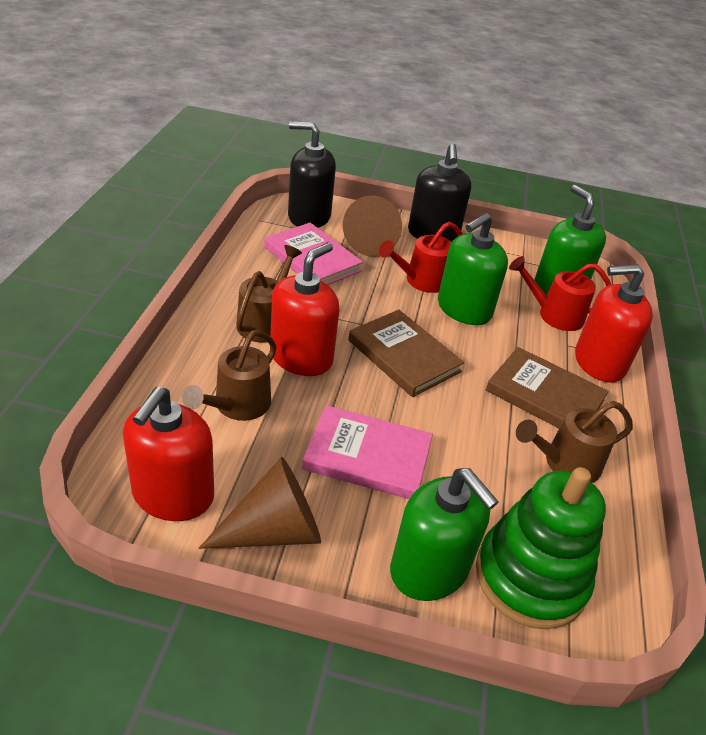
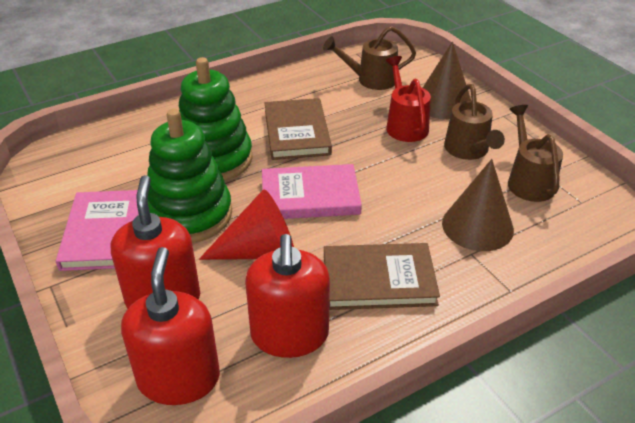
black soap dispenser: 2 -> 0
green soap dispenser: 3 -> 0
green stacking toy: 1 -> 2
red cone: 0 -> 1
red watering can: 2 -> 1

